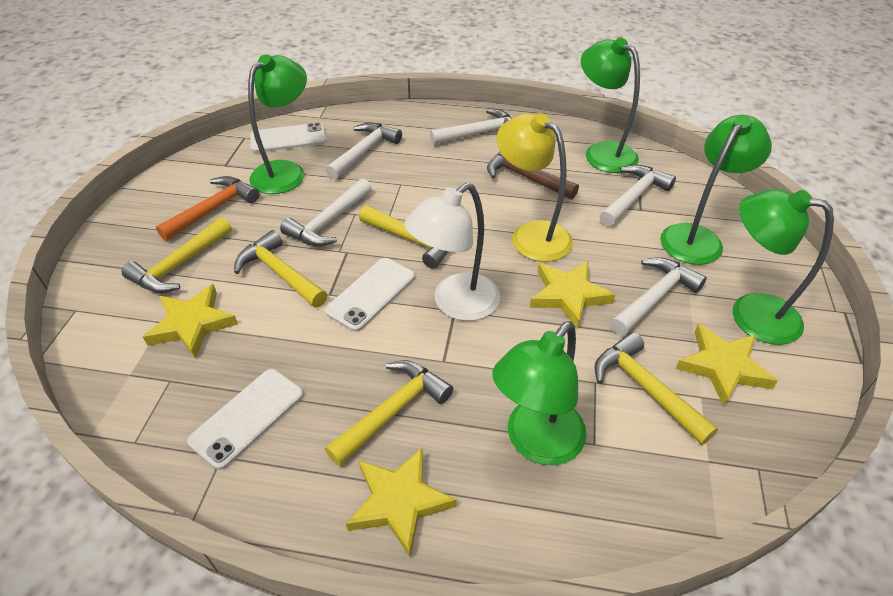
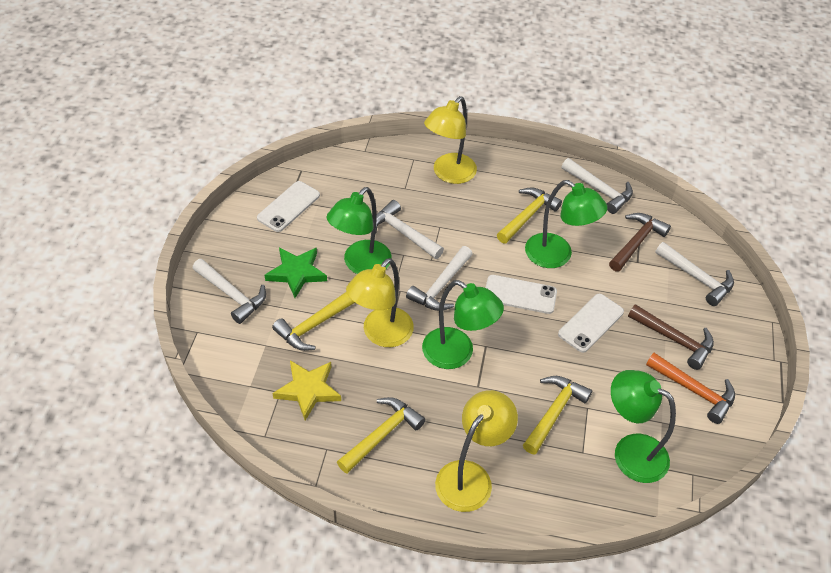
brown hammer: 1 -> 2
green lamp: 5 -> 4
green star: 0 -> 1
white lamp: 1 -> 0
yellow hammer: 5 -> 4
yellow lamp: 1 -> 3
yellow star: 4 -> 1

